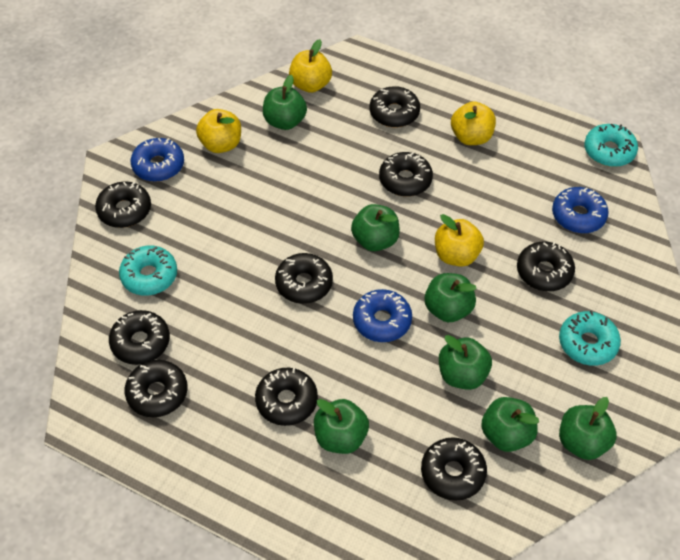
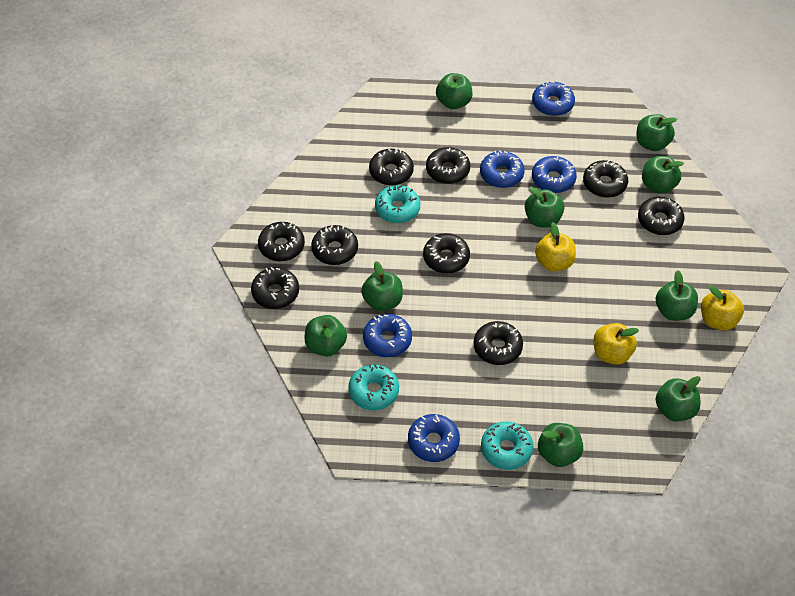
blue donut: 3 -> 5
green apple: 7 -> 9
yellow apple: 4 -> 3

